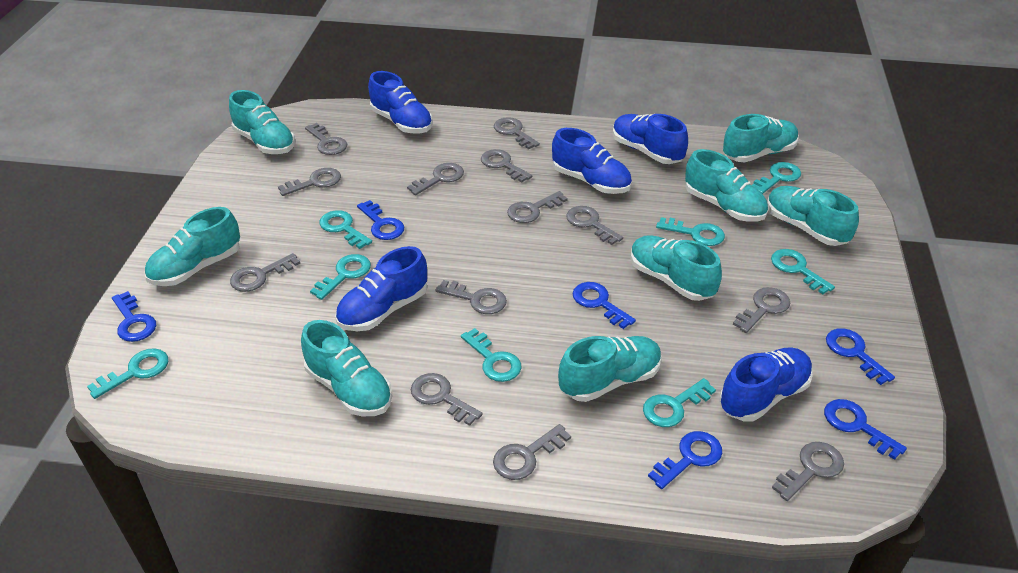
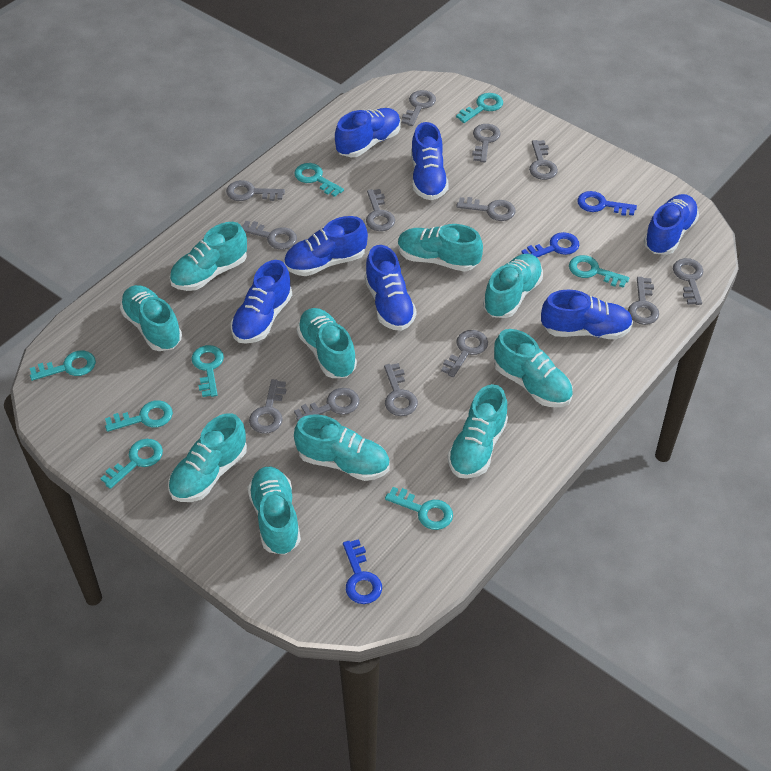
blue key: 6 -> 3
blue shoe: 5 -> 7
turquoise shoe: 8 -> 10

